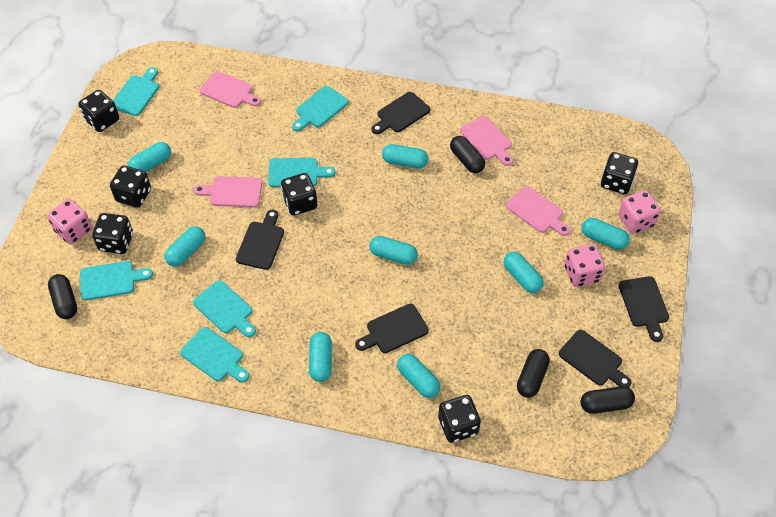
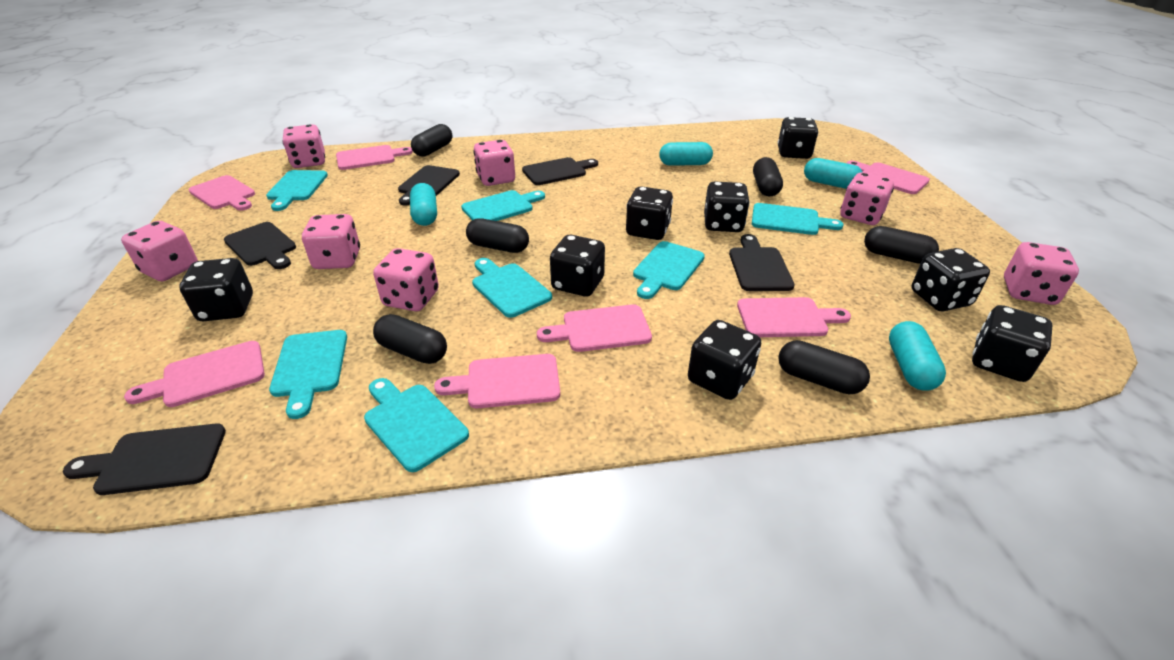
black capsule: 4 -> 6
black dice: 6 -> 8
pink cutting board: 4 -> 7
pink dice: 3 -> 7
turquoise capsule: 8 -> 4
turquoise cutting board: 6 -> 7

